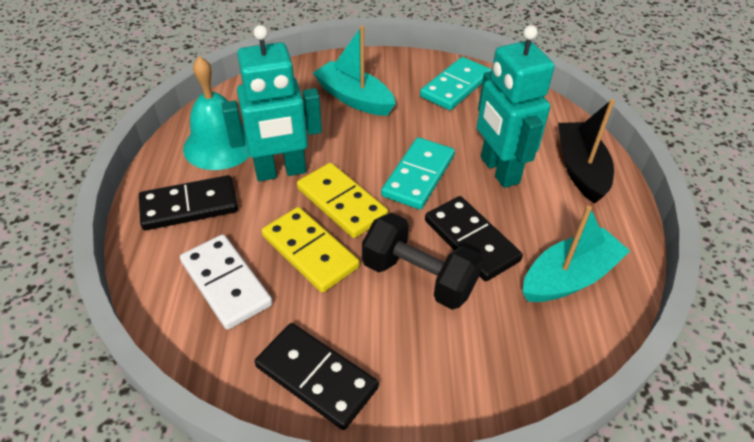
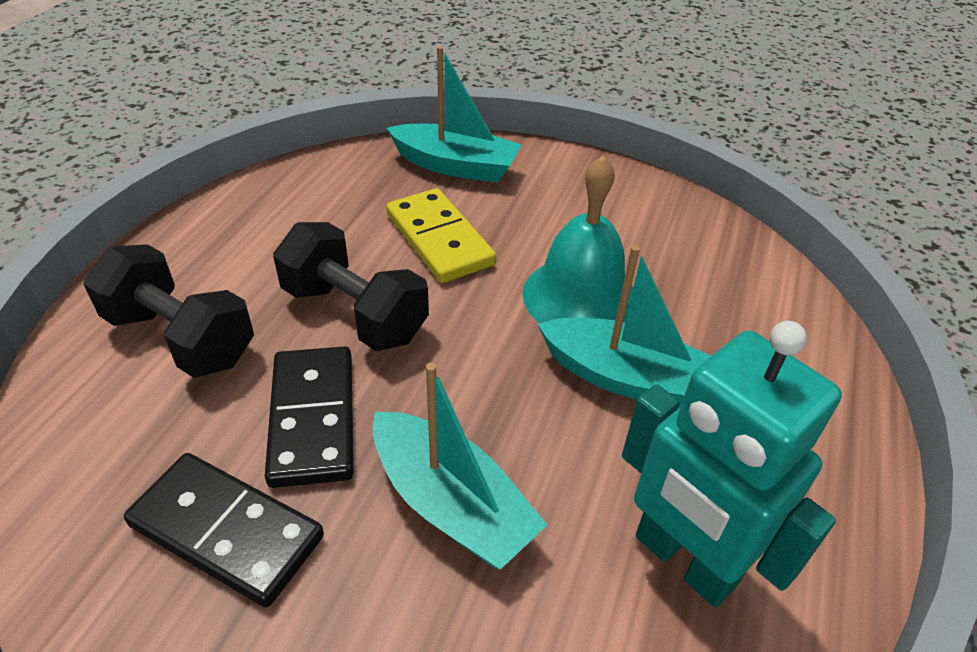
black boat: 1 -> 0
black domino: 3 -> 2
black dumbbell: 1 -> 2
turquoise boat: 2 -> 3
turquoise domino: 2 -> 0
turquoise robot: 2 -> 1
white domino: 1 -> 0
yellow domino: 2 -> 1

